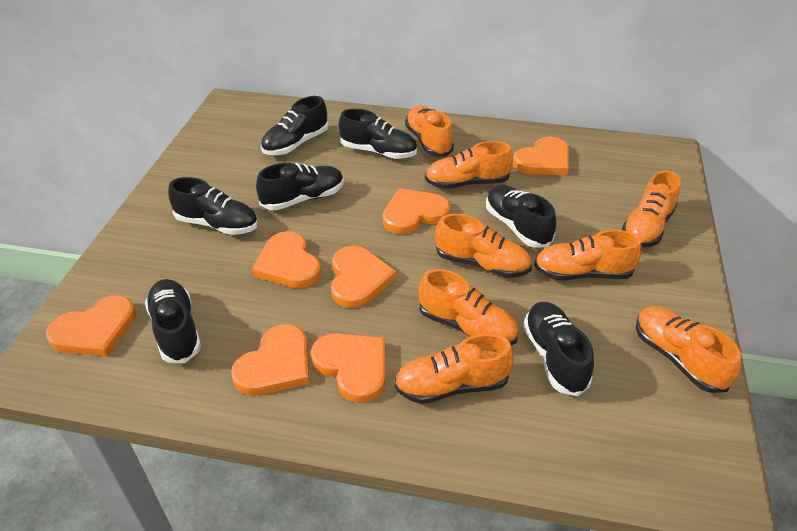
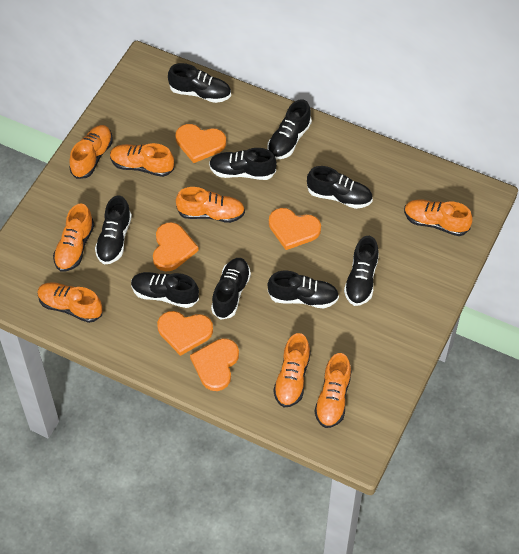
black shoe: 7 -> 9
orange heart: 7 -> 5

